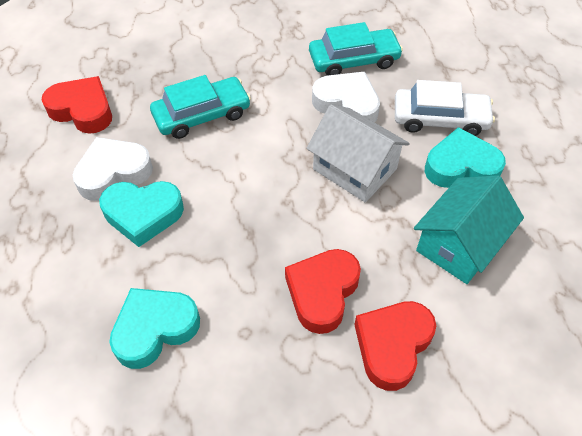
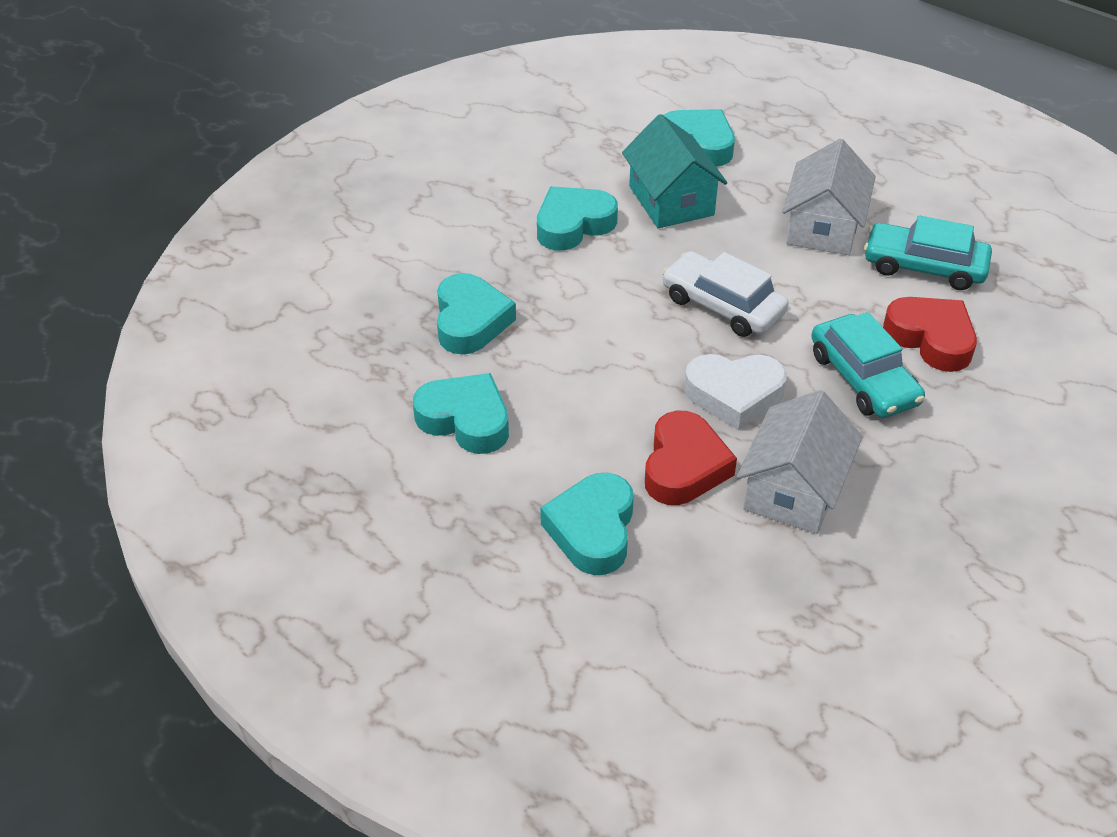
red heart: 3 -> 2
turquoise heart: 3 -> 5
white heart: 2 -> 1
white house: 1 -> 2

